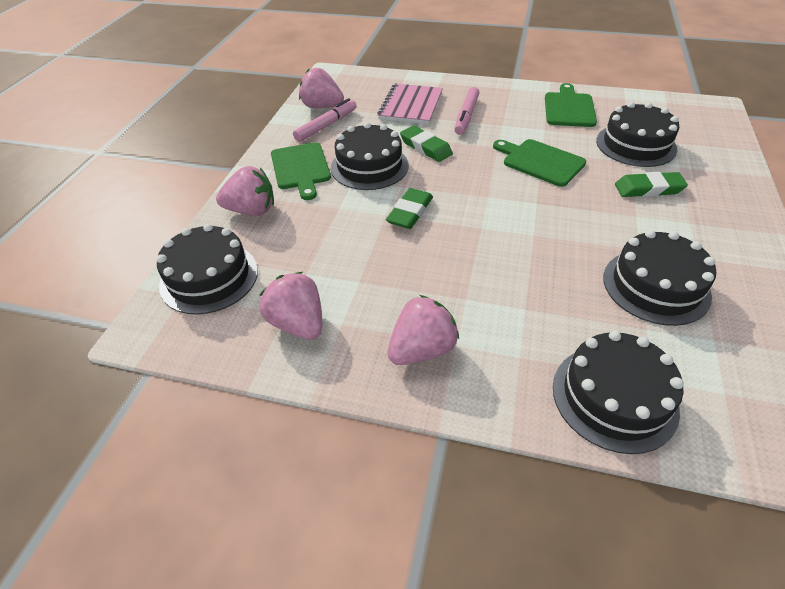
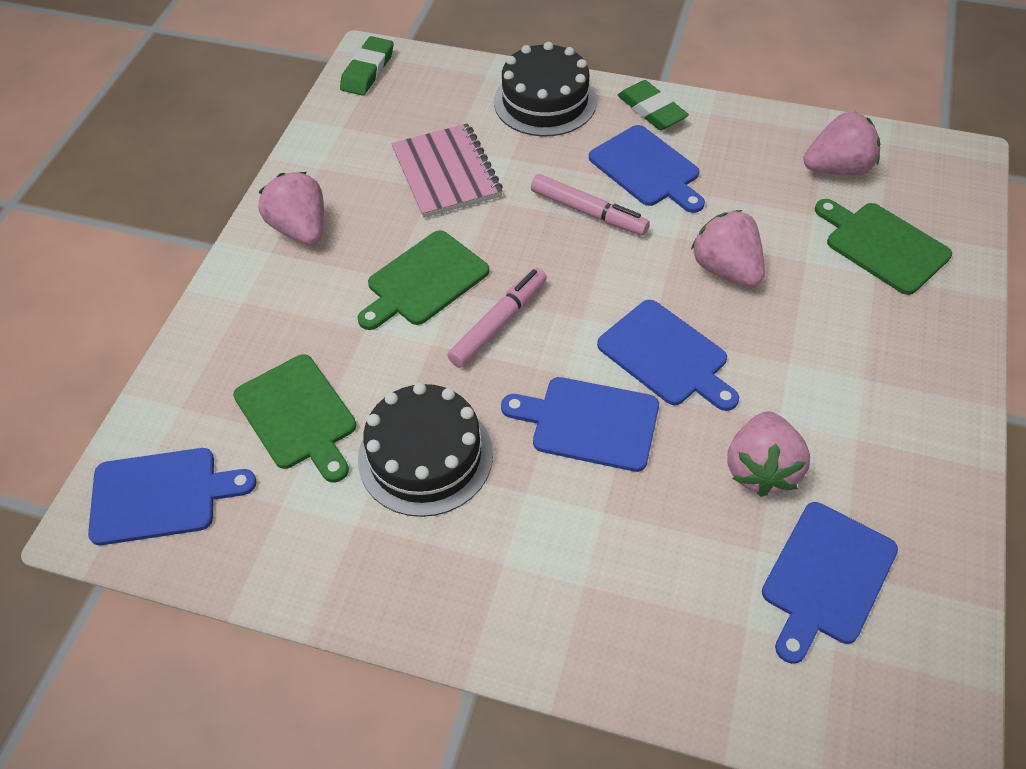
black cake: 5 -> 2
blue cutting board: 0 -> 5
green eraser: 3 -> 2

